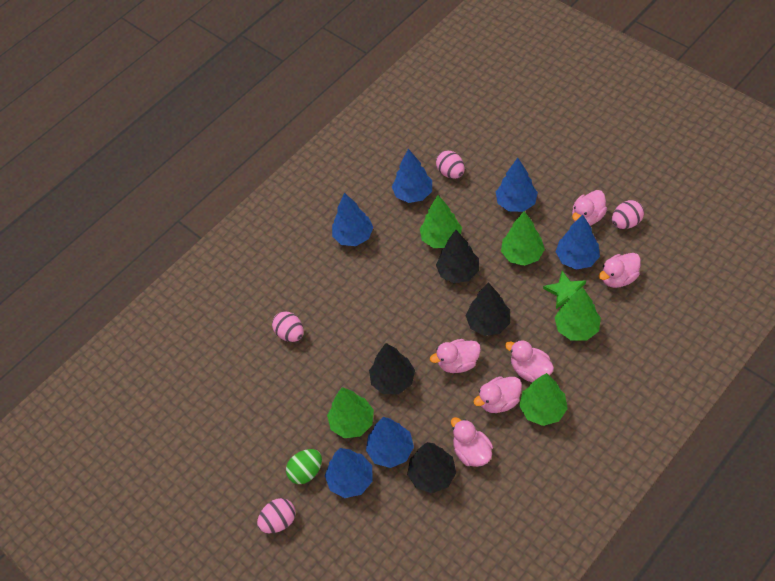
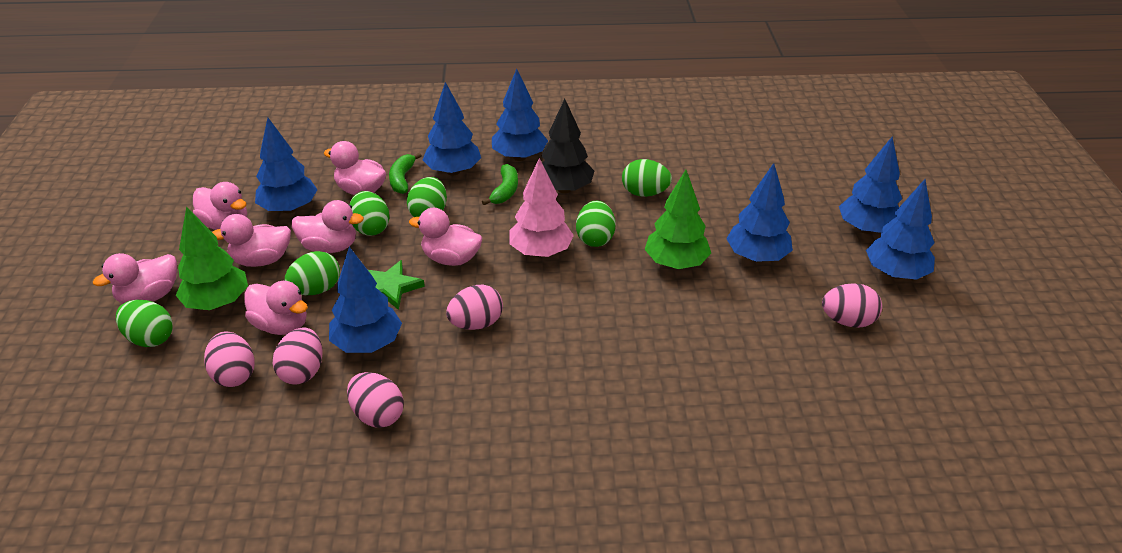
black tree: 4 -> 1
blue tree: 6 -> 7
green banana: 0 -> 2
green egg: 1 -> 6
green tree: 5 -> 2
pink duck: 6 -> 7
pink egg: 4 -> 5
pink tree: 0 -> 1

